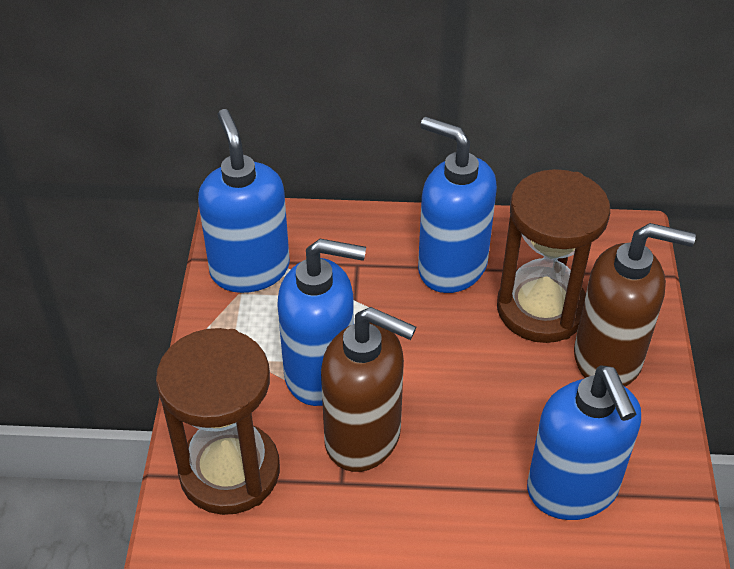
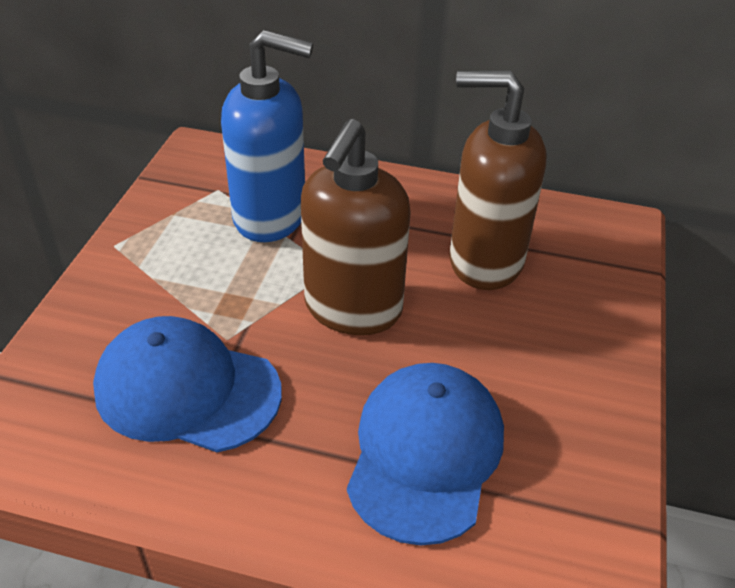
blue cap: 0 -> 2
blue soap dispenser: 4 -> 1
brown hourglass: 2 -> 0

